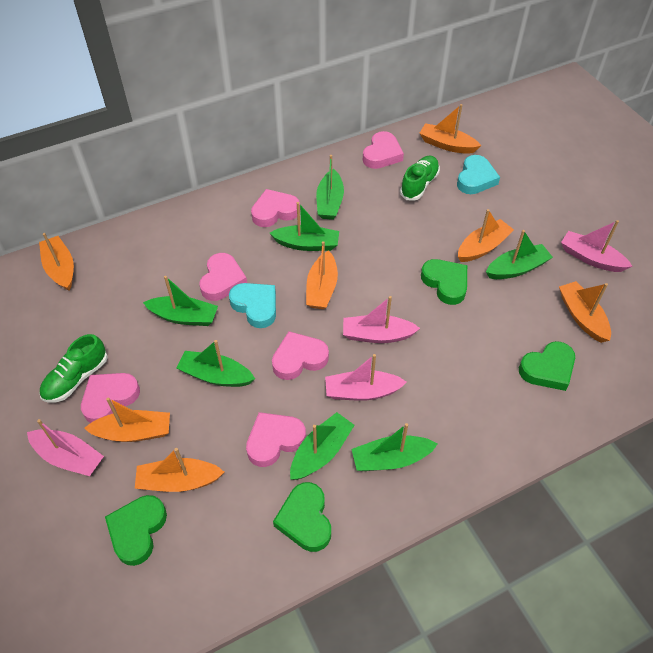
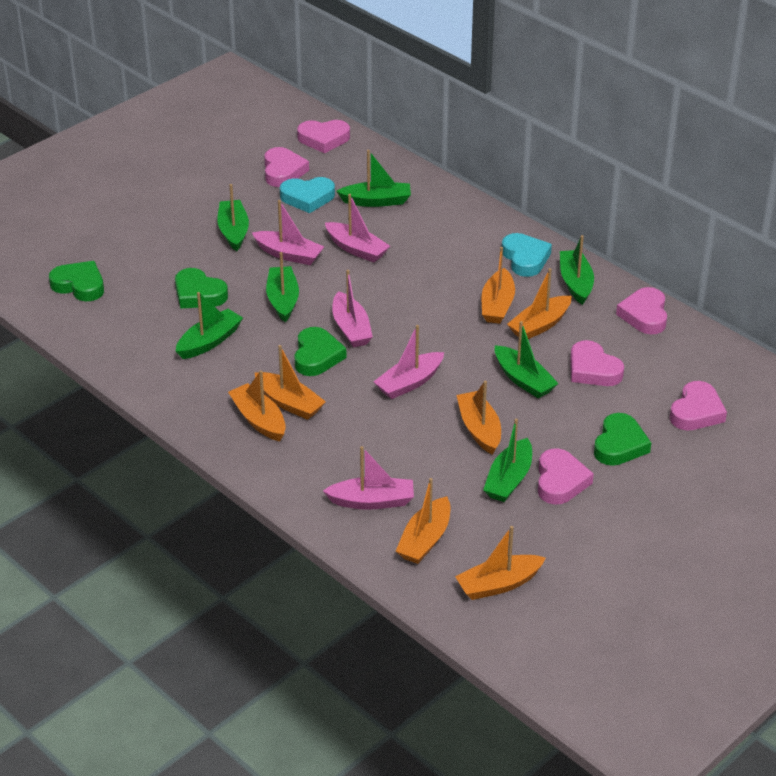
green shoe: 2 -> 0
pink boat: 4 -> 5

